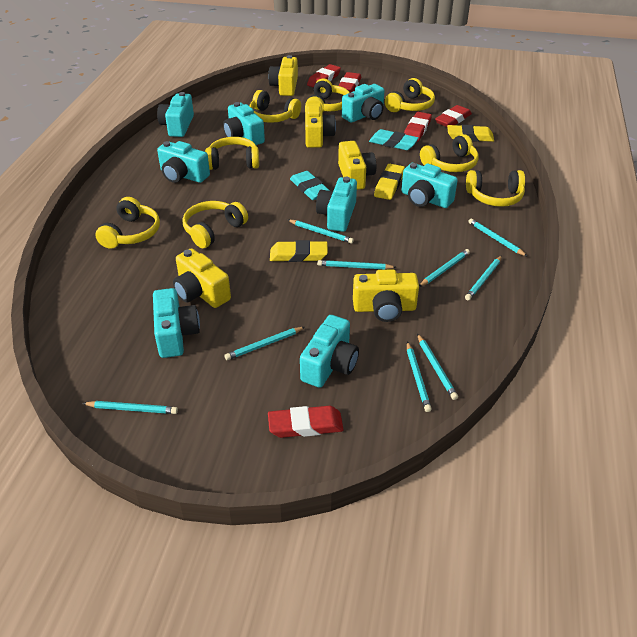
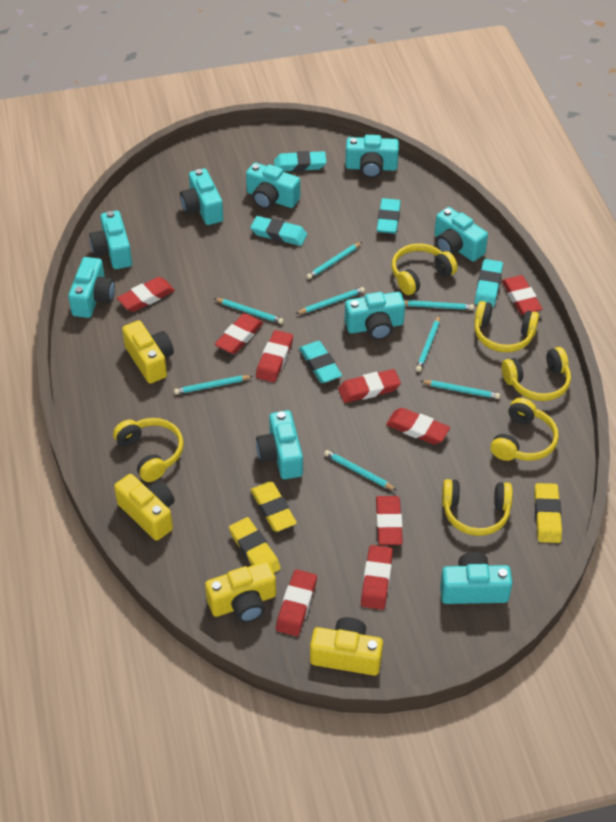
red eraser: 5 -> 9
turquoise camera: 8 -> 9
turquoise eraser: 2 -> 5
turquoise pencil: 9 -> 8
yellow camera: 5 -> 4
yellow headphones: 8 -> 6

